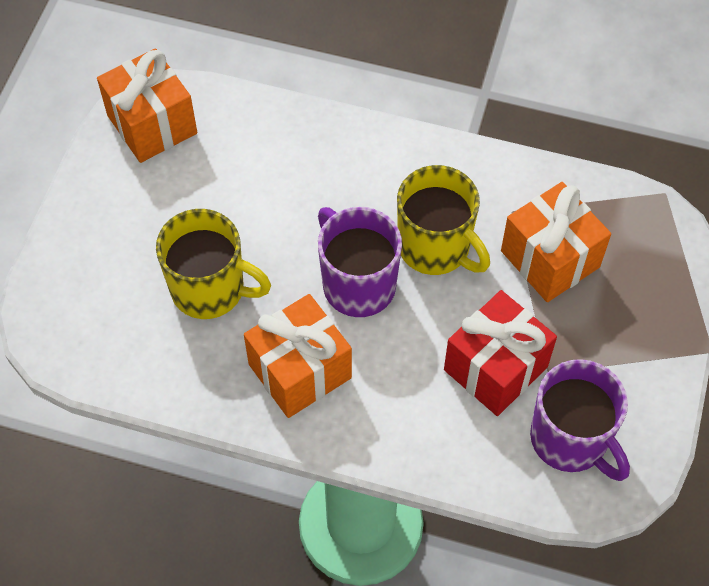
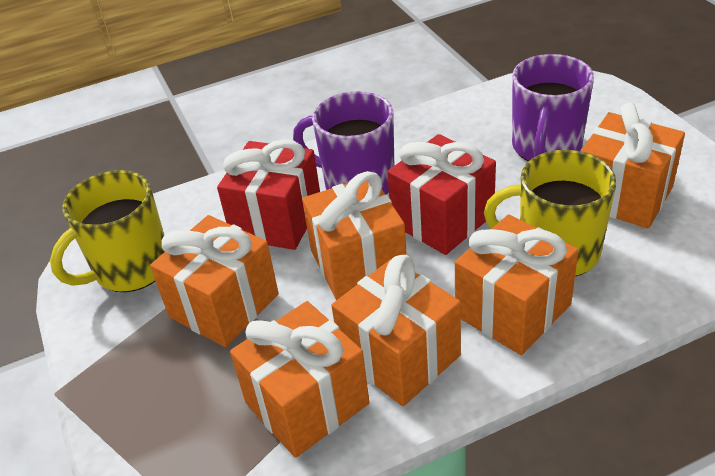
orange gift: 3 -> 6
red gift: 1 -> 2

